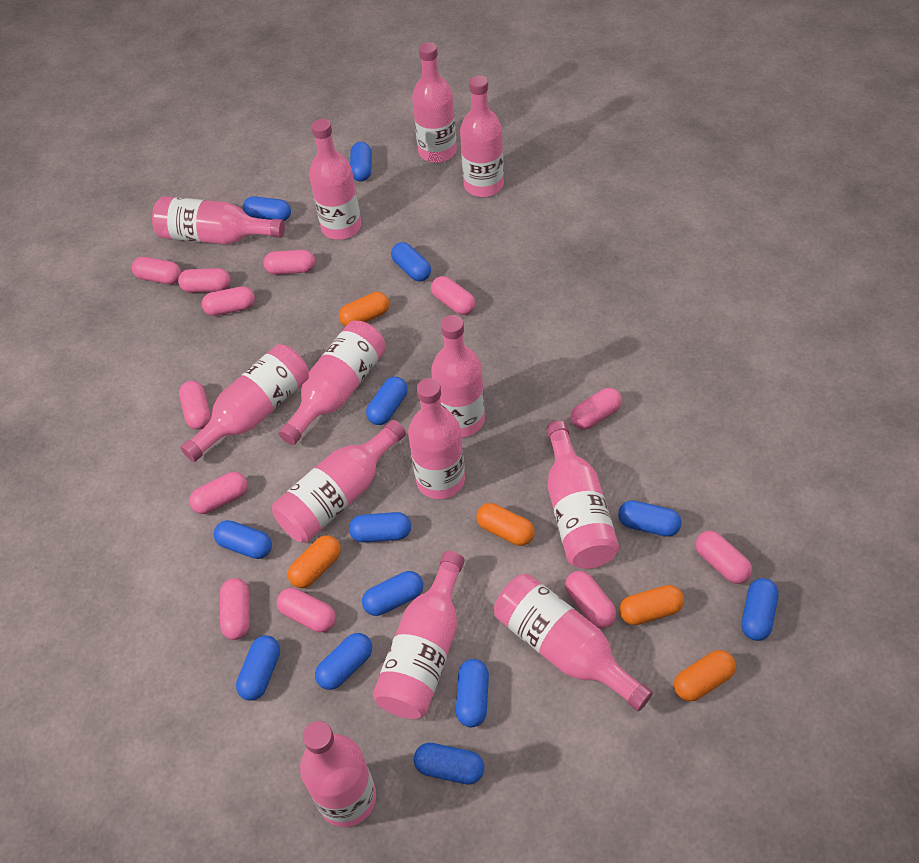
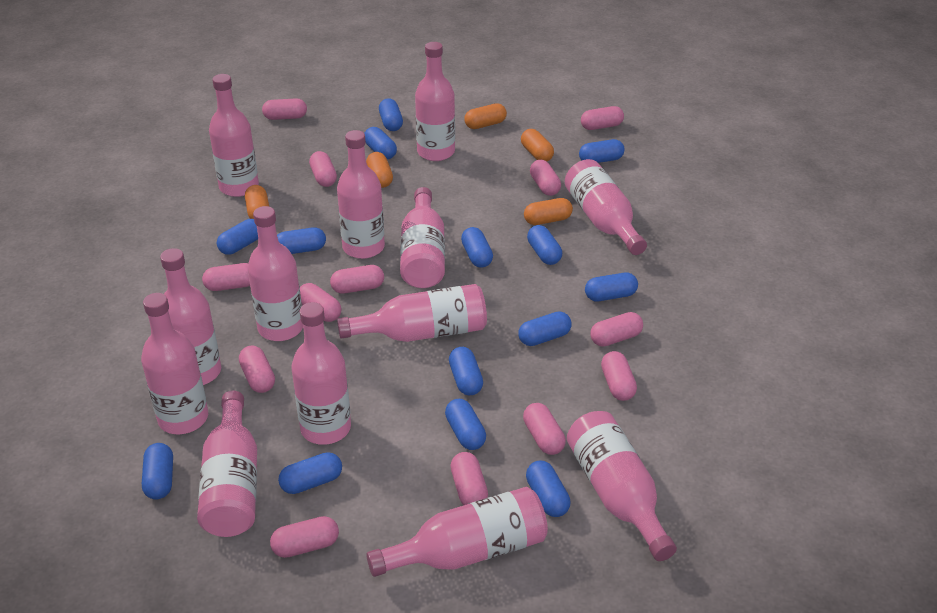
blue capsule: 13 -> 14
pink capsule: 12 -> 13

